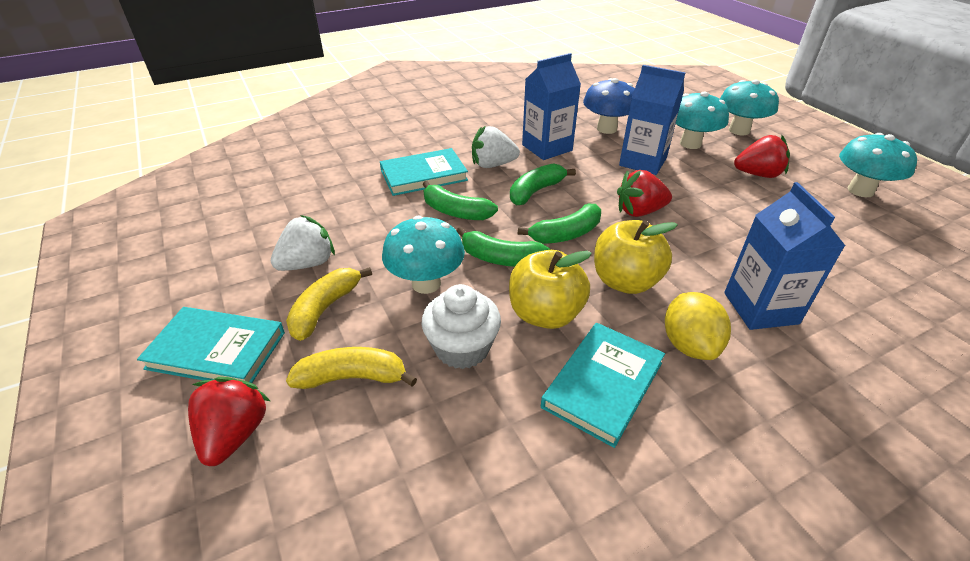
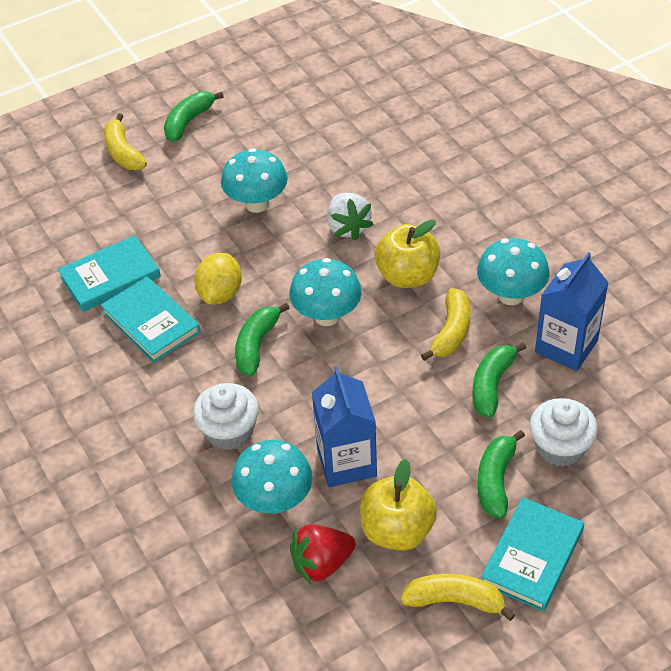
blue carton: 3 -> 2
blue mushroom: 1 -> 0
red strawberry: 3 -> 1
white cupcake: 1 -> 2
white strawberry: 2 -> 1
yellow banana: 2 -> 3

